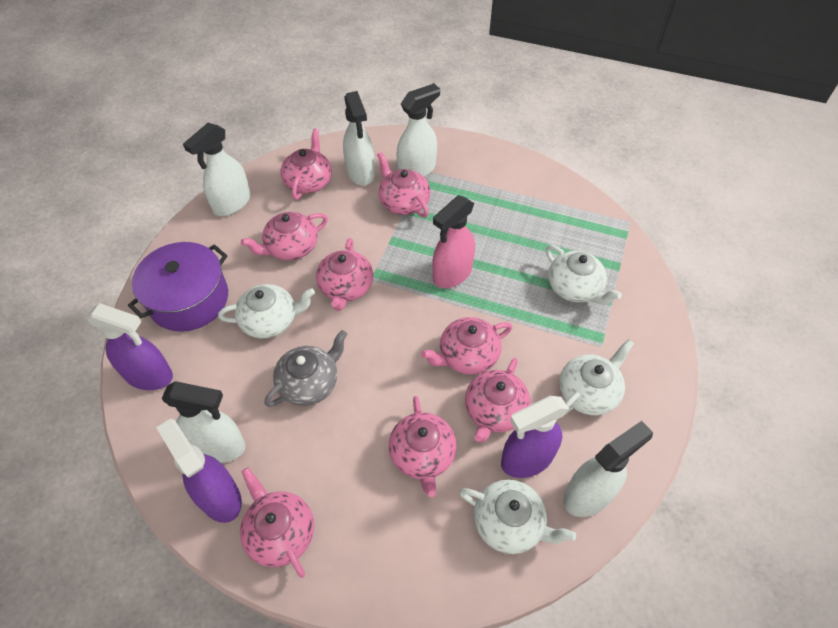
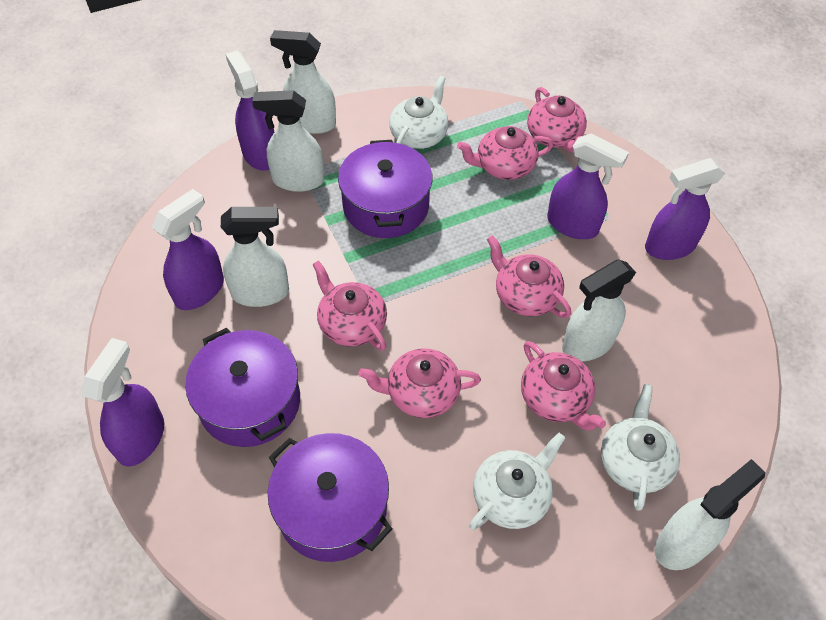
grey teapot: 1 -> 0
pink spray bottle: 1 -> 0
pink teapot: 8 -> 6
purple pot: 1 -> 3
purple spray bottle: 3 -> 5
white teapot: 4 -> 3

